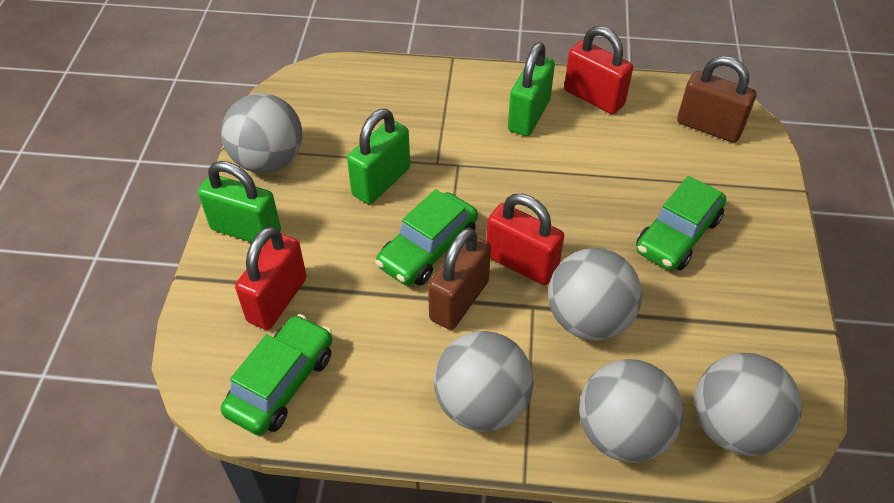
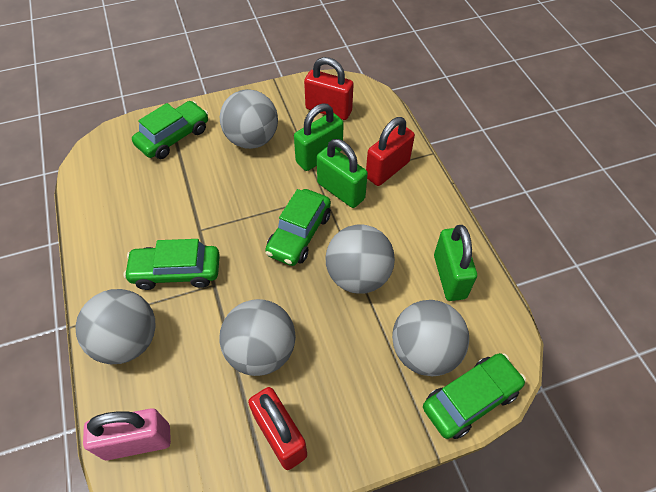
brown padlock: 2 -> 0
green car: 3 -> 4
pink padlock: 0 -> 1

